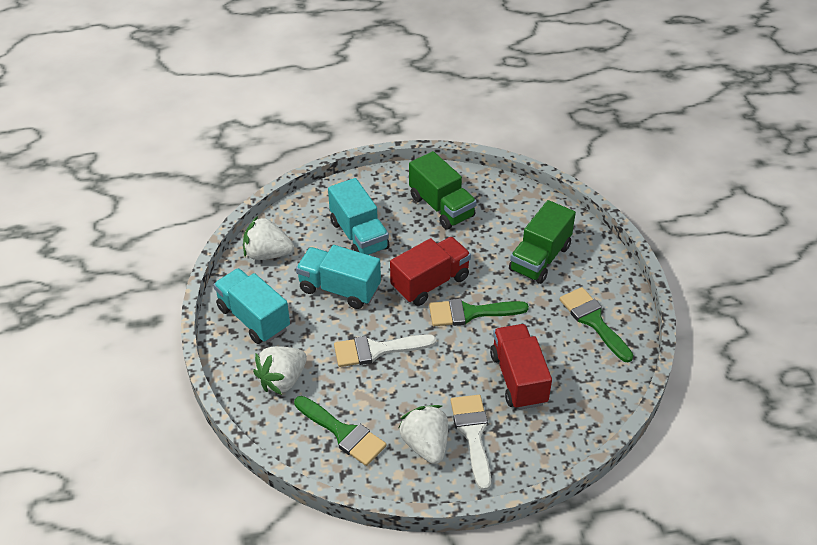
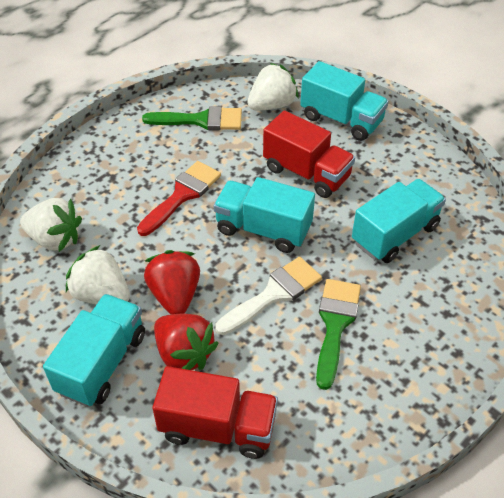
green brush: 3 -> 2
green truck: 2 -> 0
red brush: 0 -> 1
red strawberry: 0 -> 2
turquoise truck: 3 -> 4
white brush: 2 -> 1

